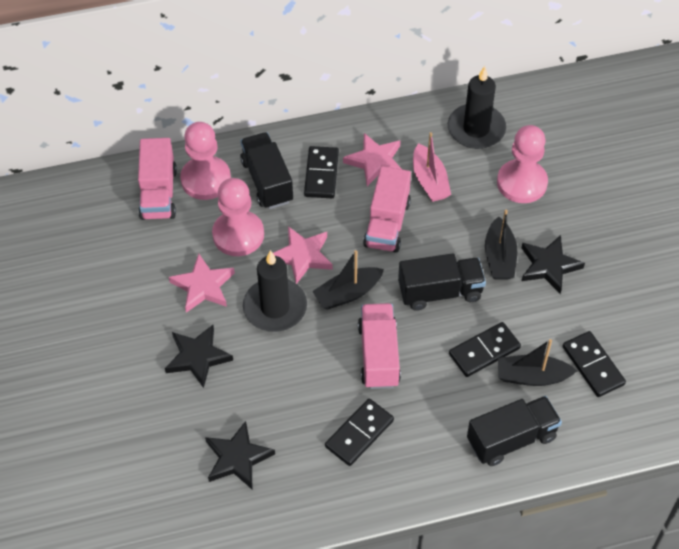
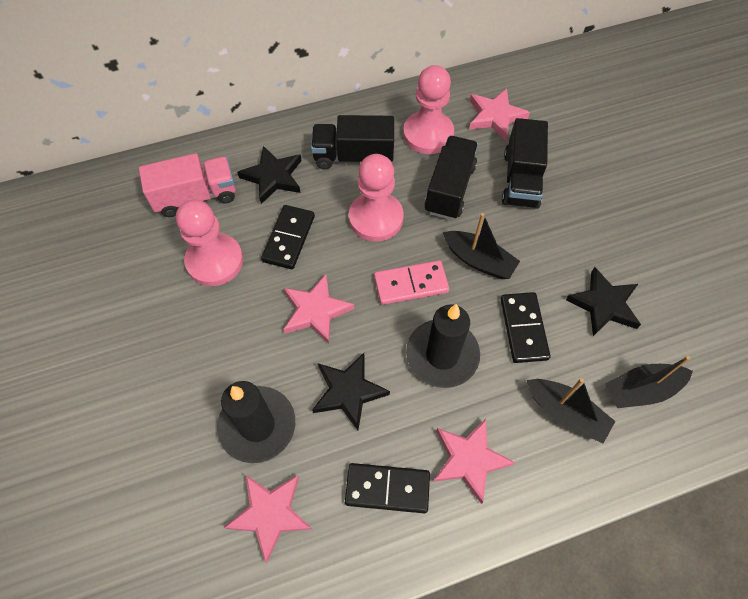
black domino: 4 -> 3
pink boat: 1 -> 0
pink domino: 0 -> 1
pink star: 3 -> 4
pink truck: 3 -> 1

